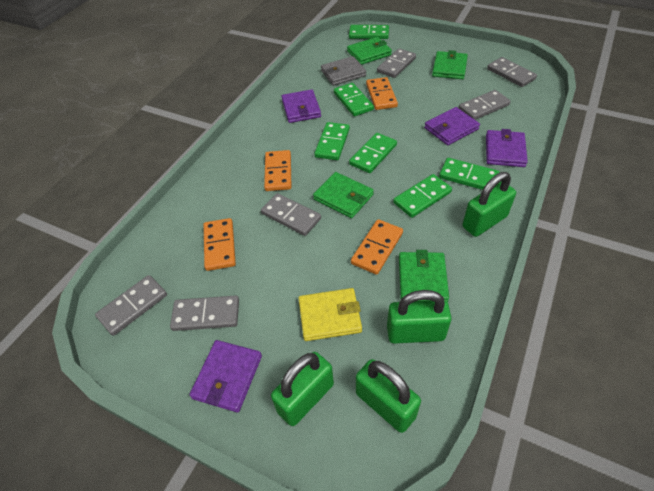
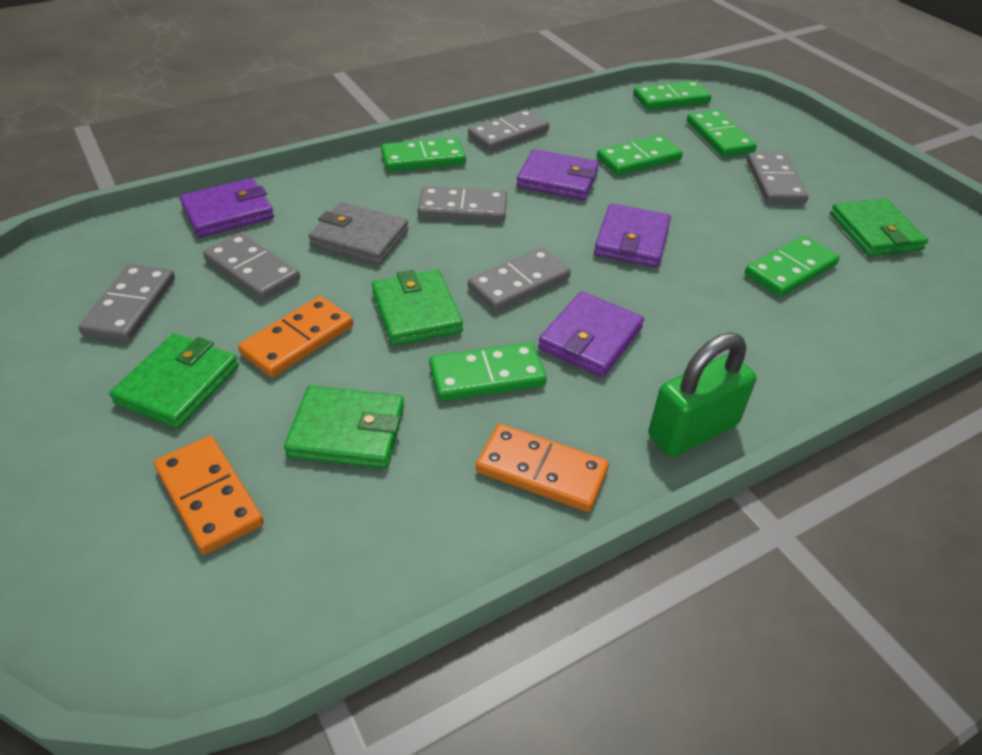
green padlock: 4 -> 1
orange domino: 4 -> 3
yellow wallet: 1 -> 0

